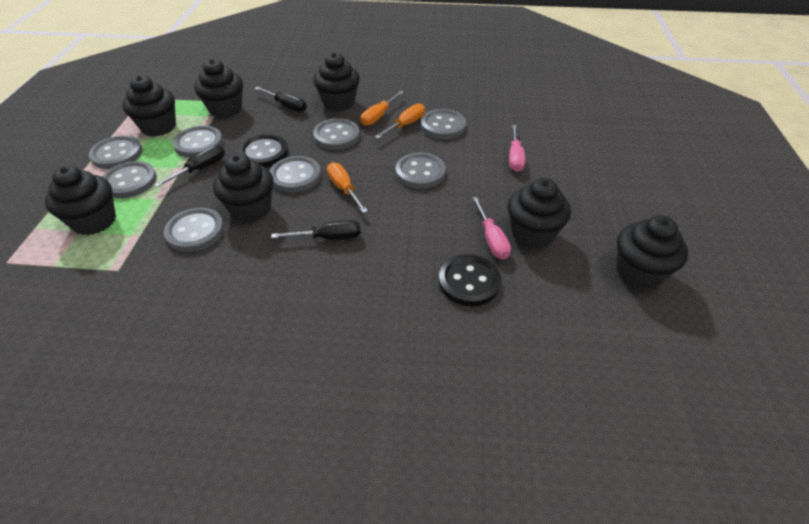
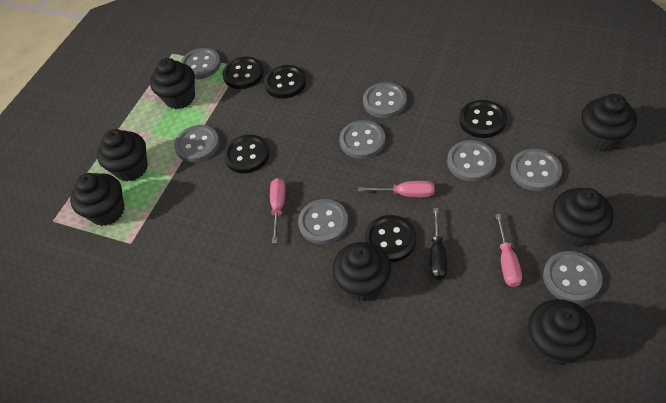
black button: 2 -> 5
black screwdriver: 3 -> 1
orange screwdriver: 3 -> 0
pink screwdriver: 2 -> 3

